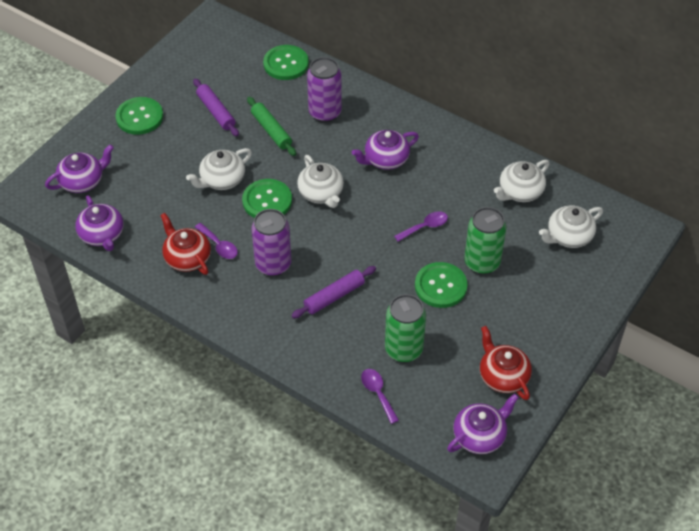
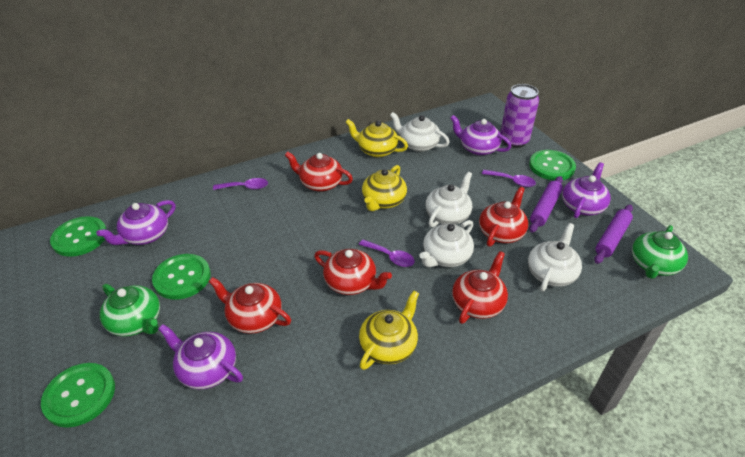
green can: 2 -> 0
green rolling pin: 1 -> 0
green teapot: 0 -> 2
purple can: 2 -> 1
red teapot: 2 -> 5
yellow teapot: 0 -> 3

